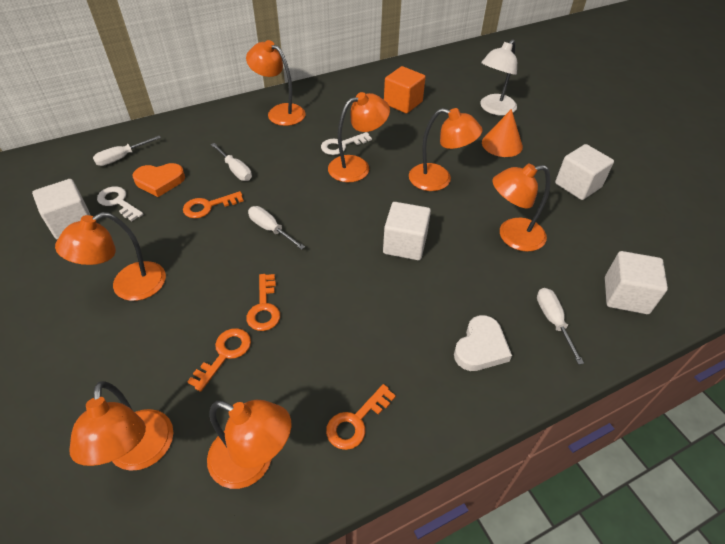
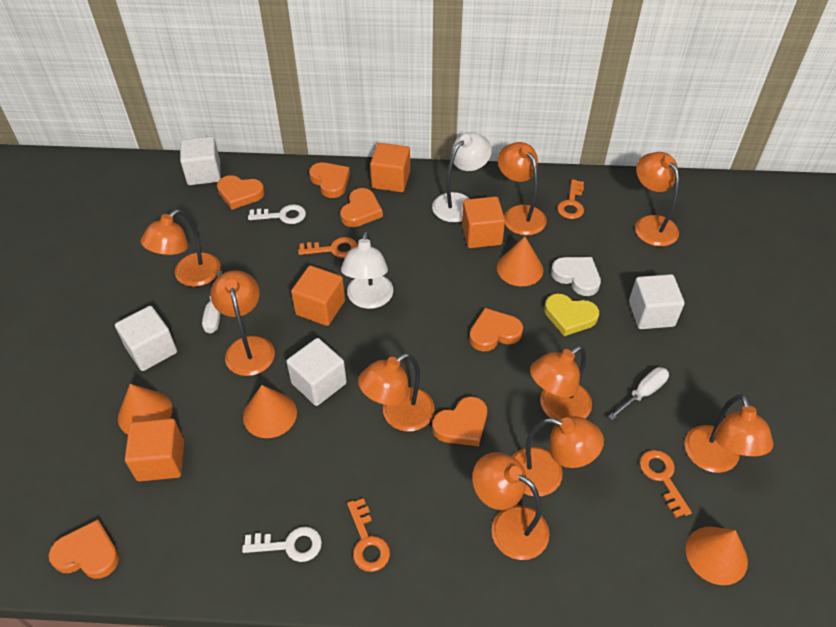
orange cone: 1 -> 4
orange cube: 1 -> 4
orange heart: 1 -> 6
orange lamp: 7 -> 9
white lamp: 1 -> 2
white screwdriver: 4 -> 2
yellow heart: 0 -> 1

